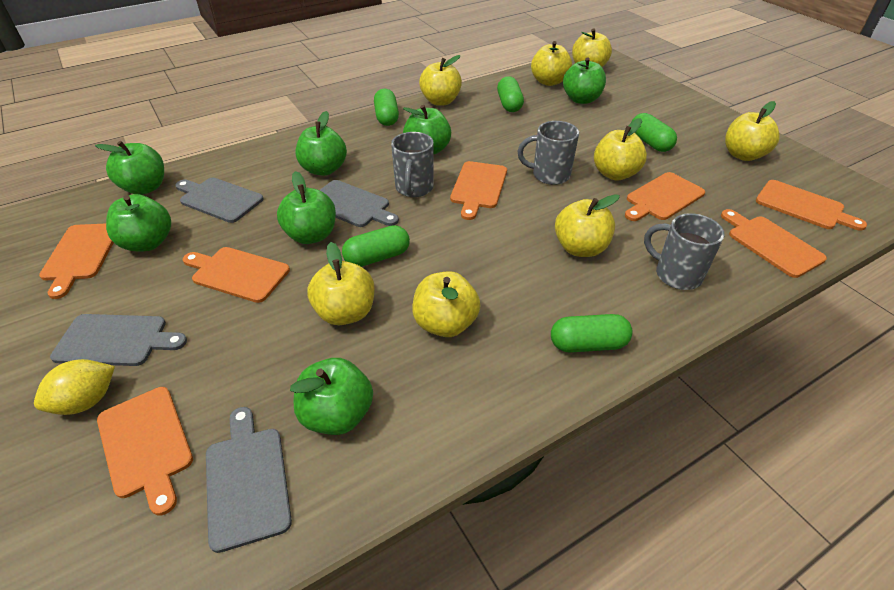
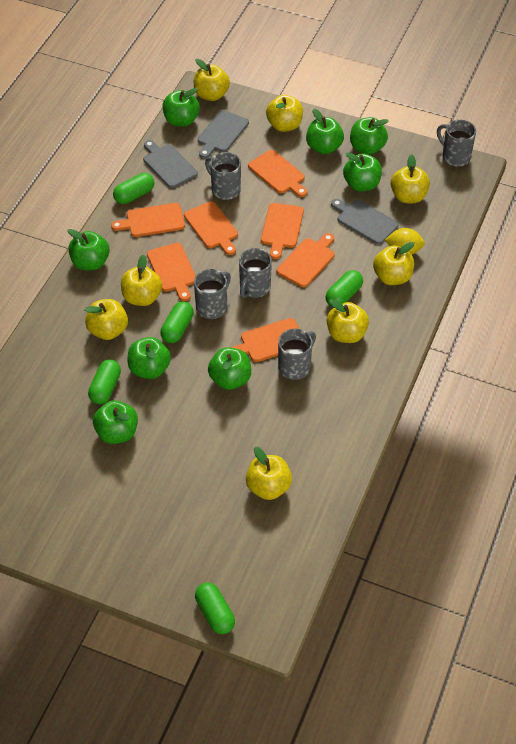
green apple: 7 -> 8
grey cutting board: 4 -> 3
grey mug: 3 -> 5

